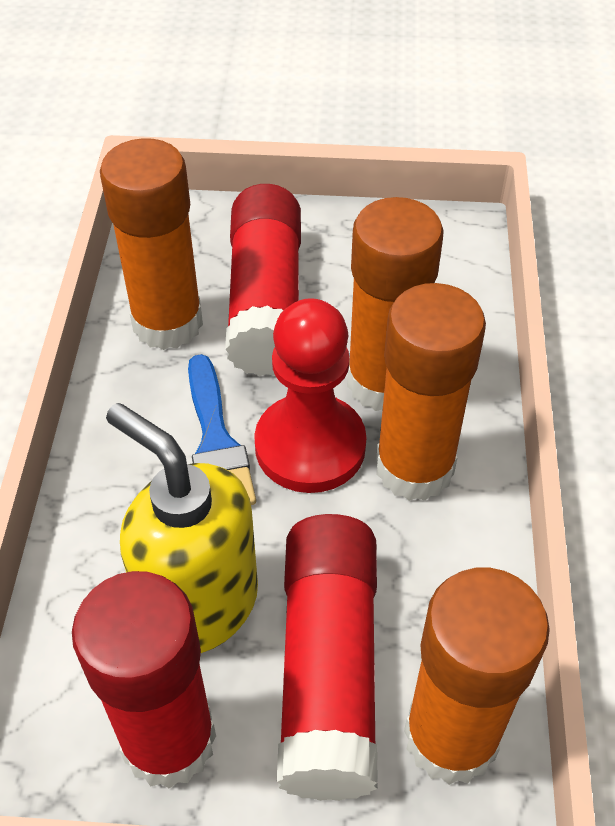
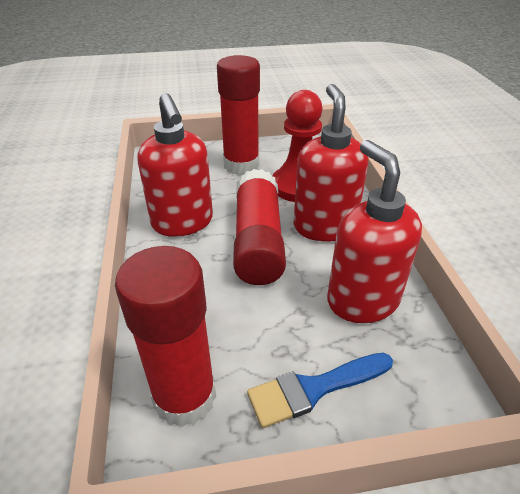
orange glue stick: 4 -> 0
red soap dispenser: 0 -> 3
yellow soap dispenser: 1 -> 0

